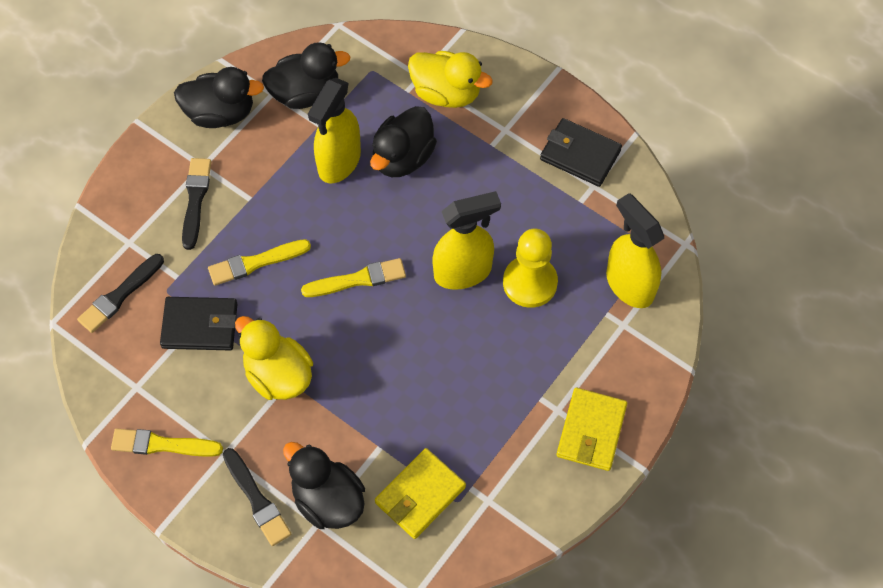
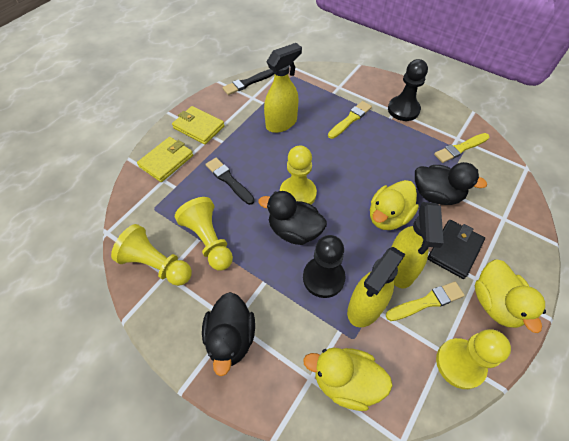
black brush: 3 -> 2
black duck: 4 -> 3
black pawn: 0 -> 2
black wallet: 2 -> 1
yellow duck: 2 -> 3
yellow pawn: 1 -> 4

